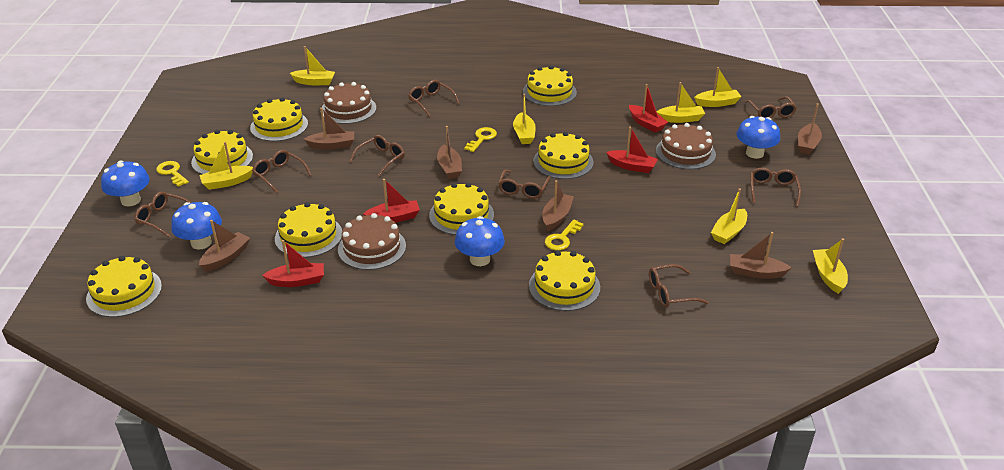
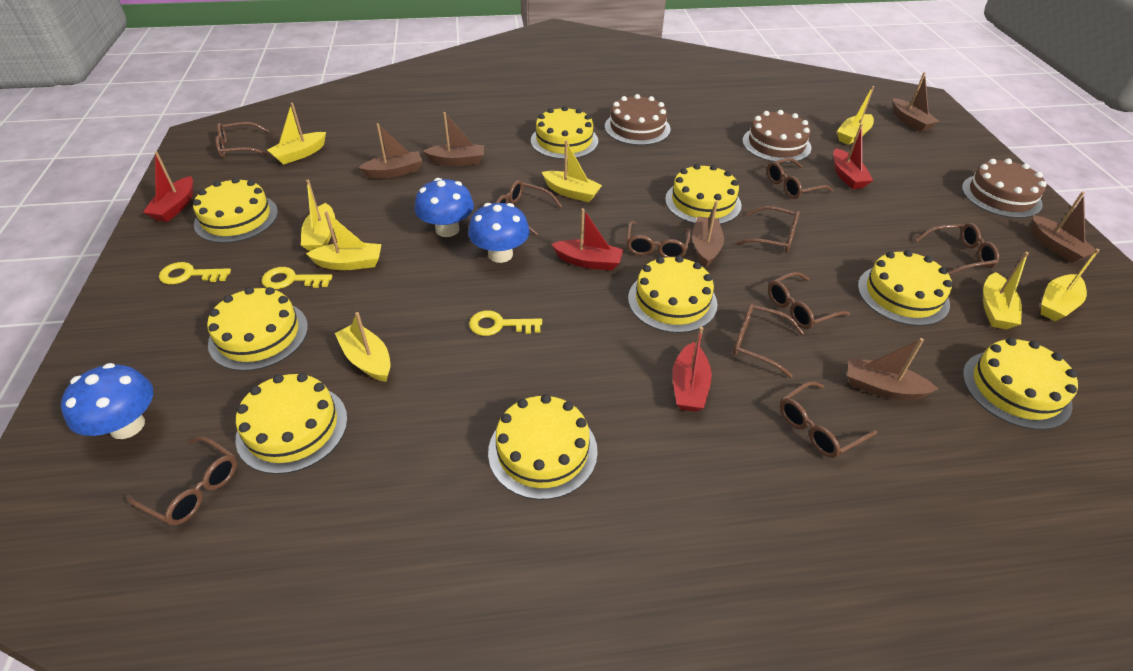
blue mushroom: 4 -> 3
brown glasses: 8 -> 10
yellow boat: 7 -> 8
yellow cake: 8 -> 9

